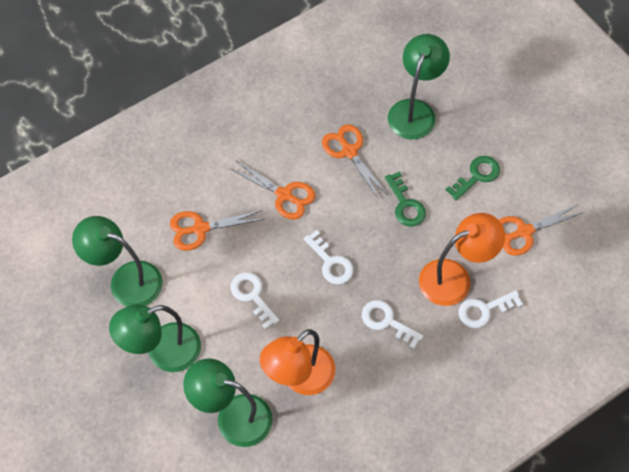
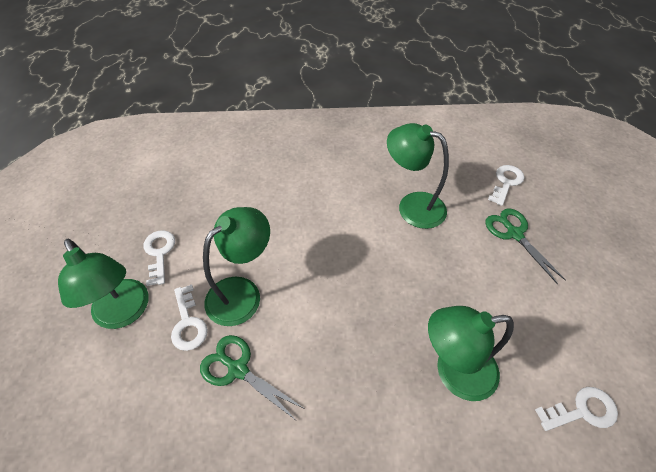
green key: 2 -> 0
green scissors: 0 -> 2
orange lamp: 2 -> 0
orange scissors: 4 -> 0

